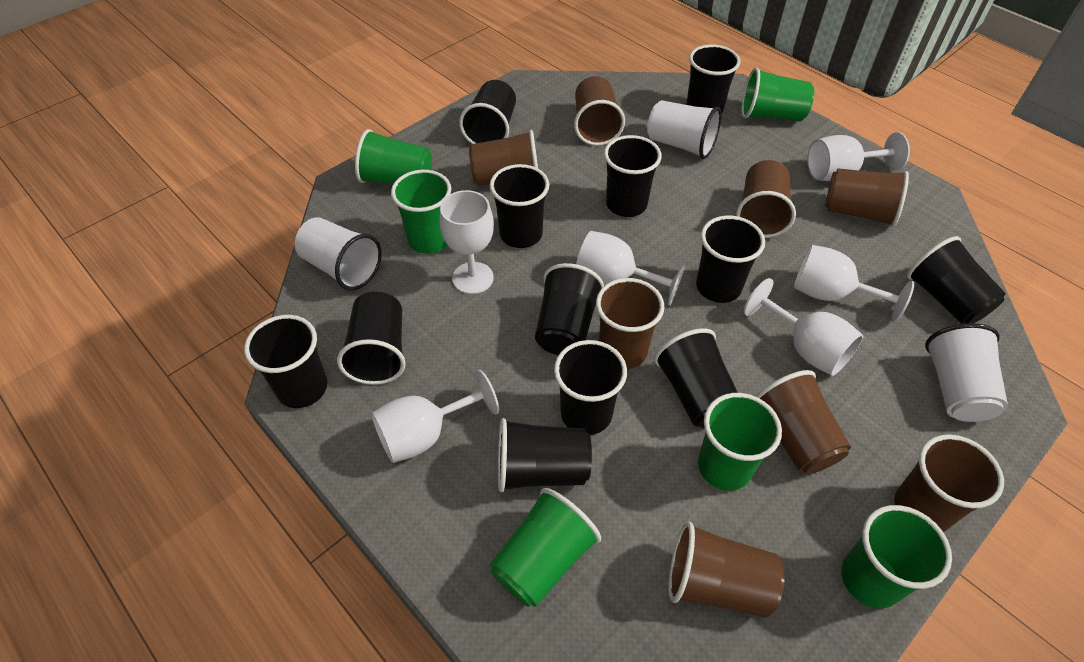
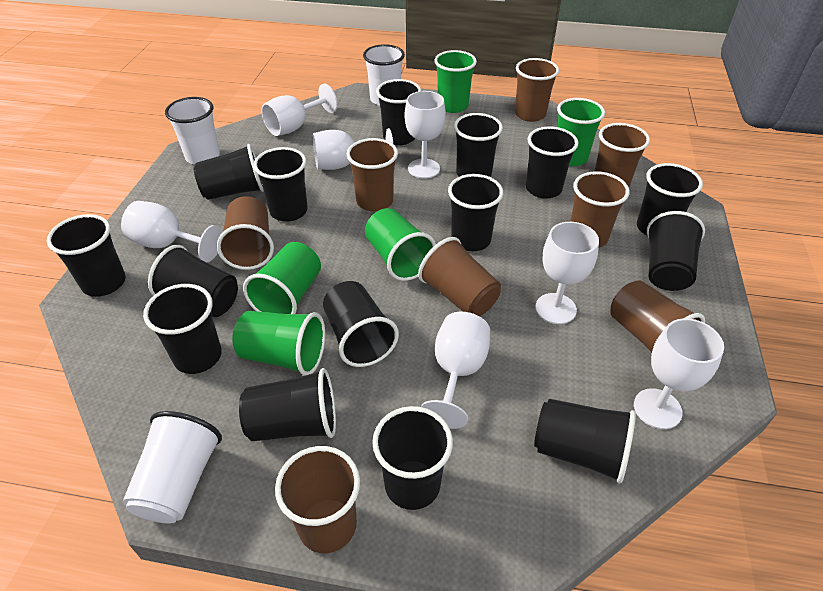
black cup: 12 -> 15
green cup: 6 -> 5
white goblet: 6 -> 7

